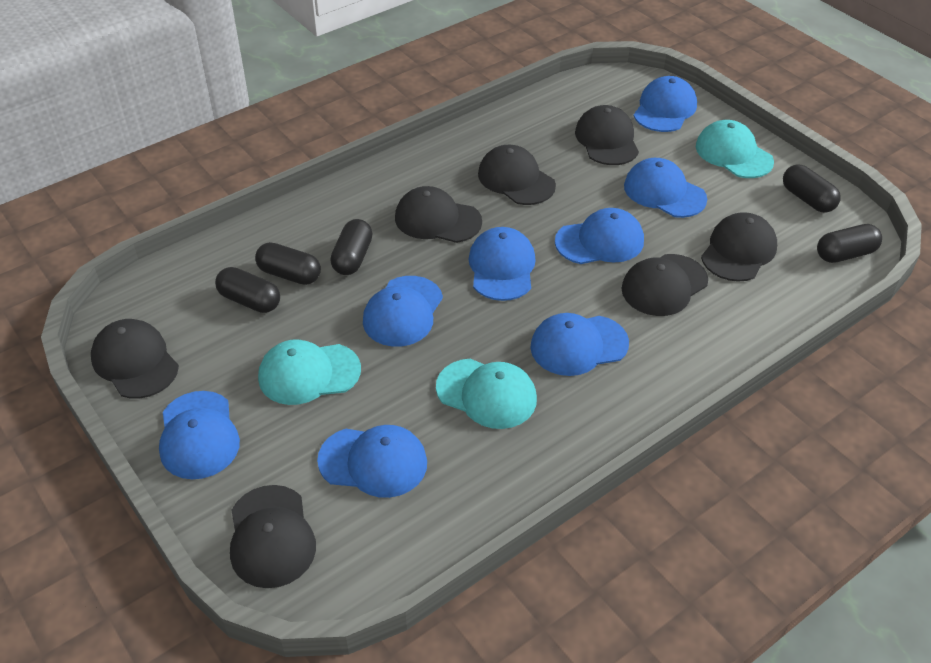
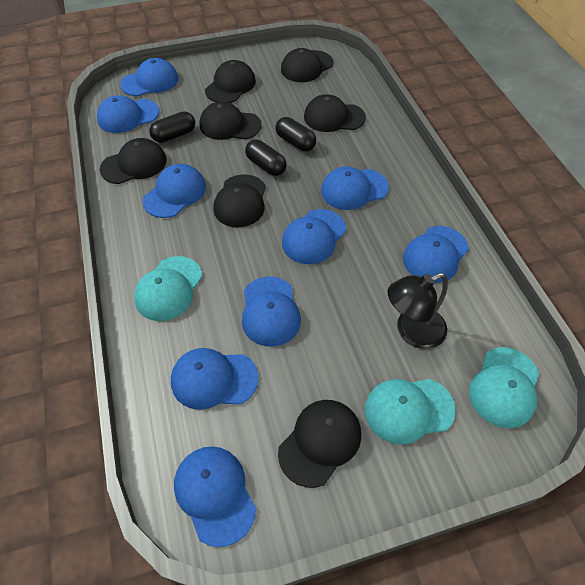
black capsule: 5 -> 3
black lamp: 0 -> 1
blue cap: 8 -> 9

